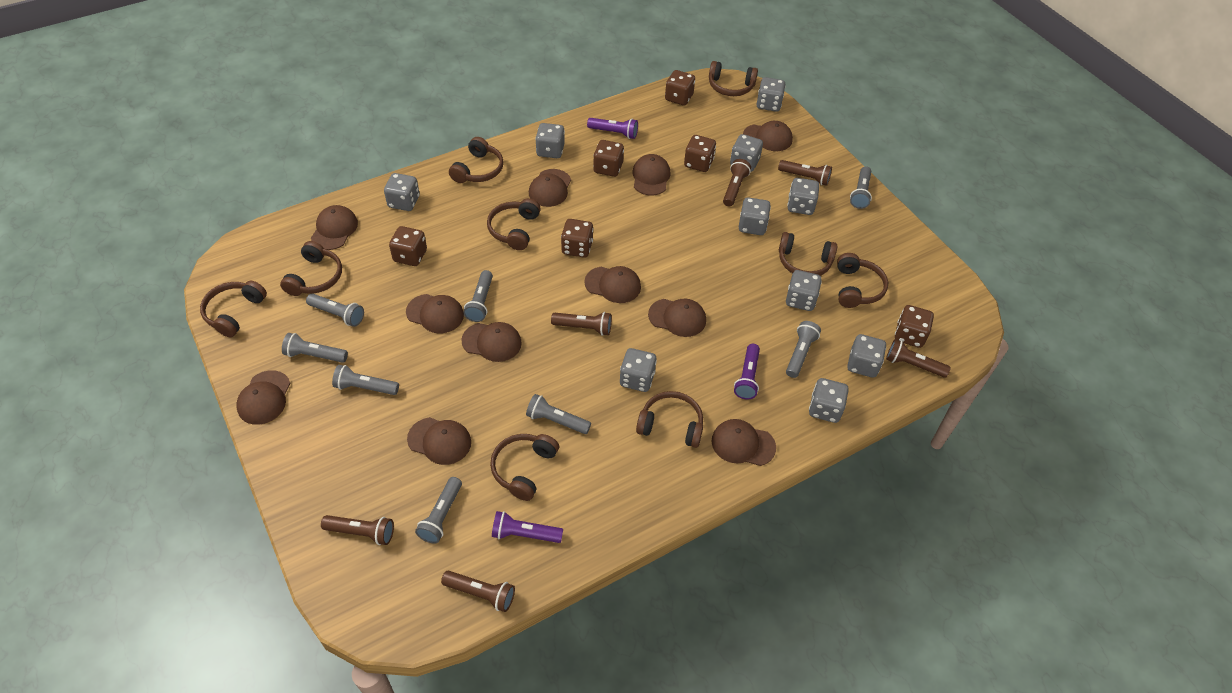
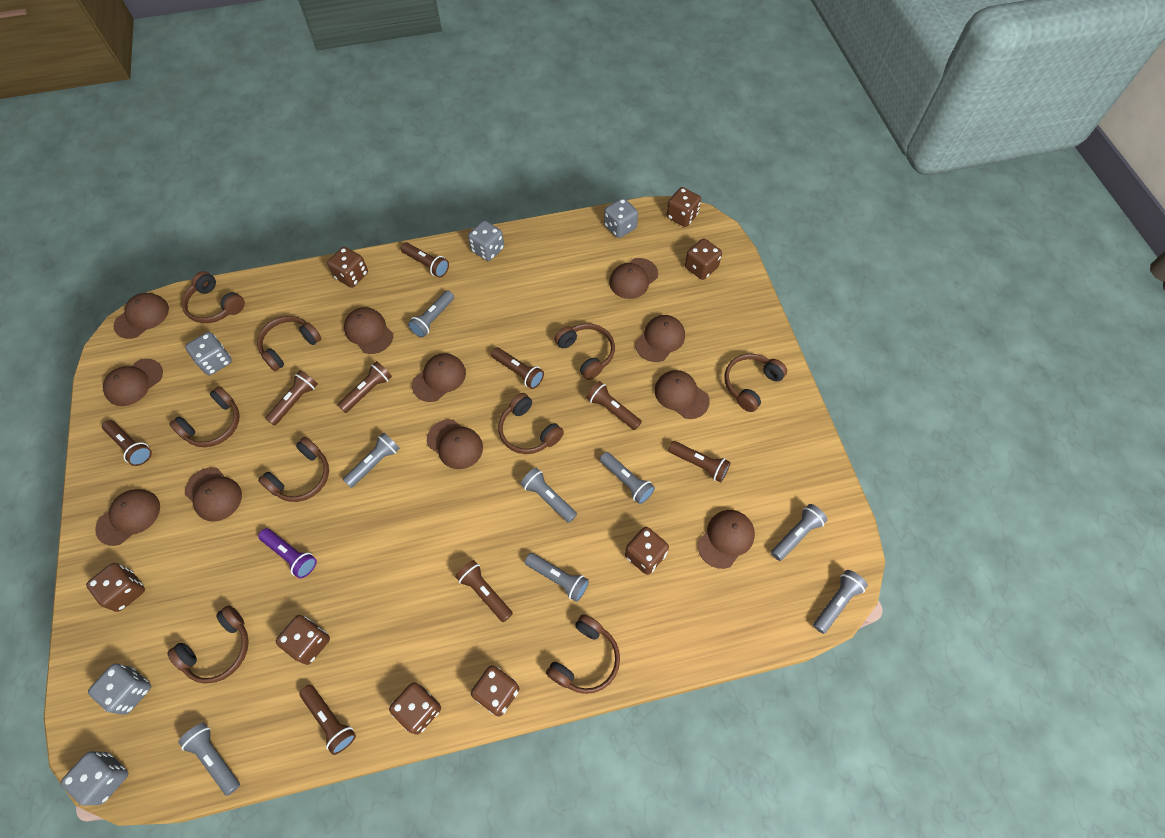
brown dice: 6 -> 8
brown flashlight: 6 -> 9
grey dice: 10 -> 5
purple flashlight: 3 -> 1

